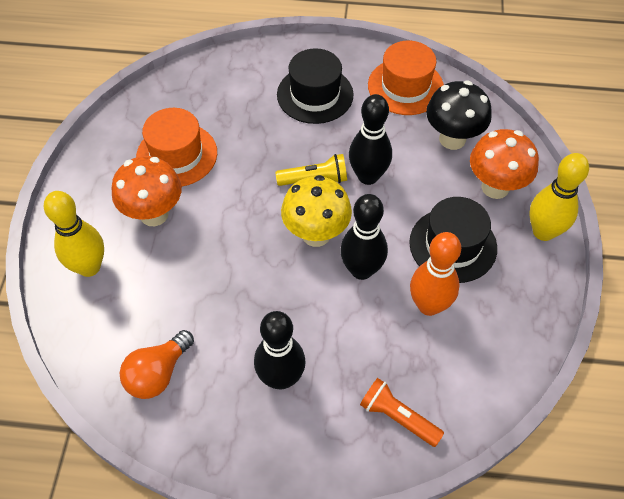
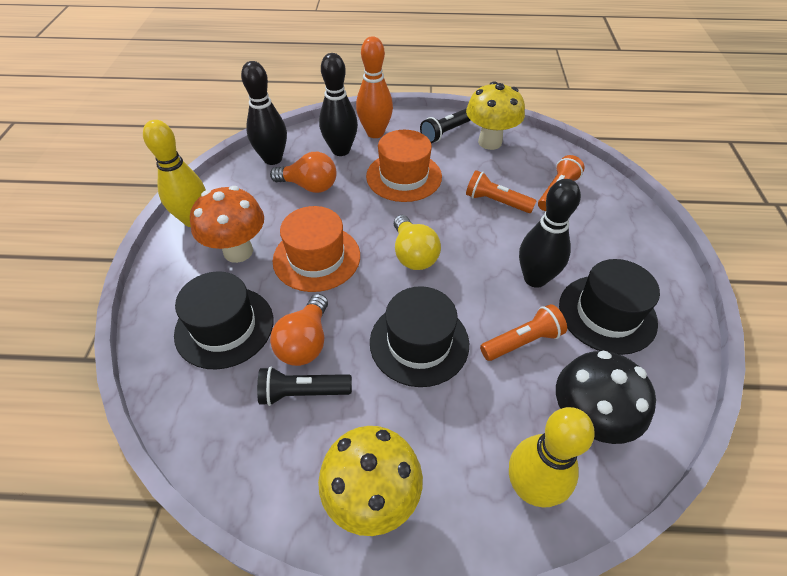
black flashlight: 0 -> 2
black hat: 2 -> 3
orange flashlight: 1 -> 3
orange light bulb: 1 -> 2
orange mushroom: 2 -> 1
yellow flashlight: 1 -> 0
yellow light bulb: 0 -> 1
yellow mushroom: 1 -> 2

